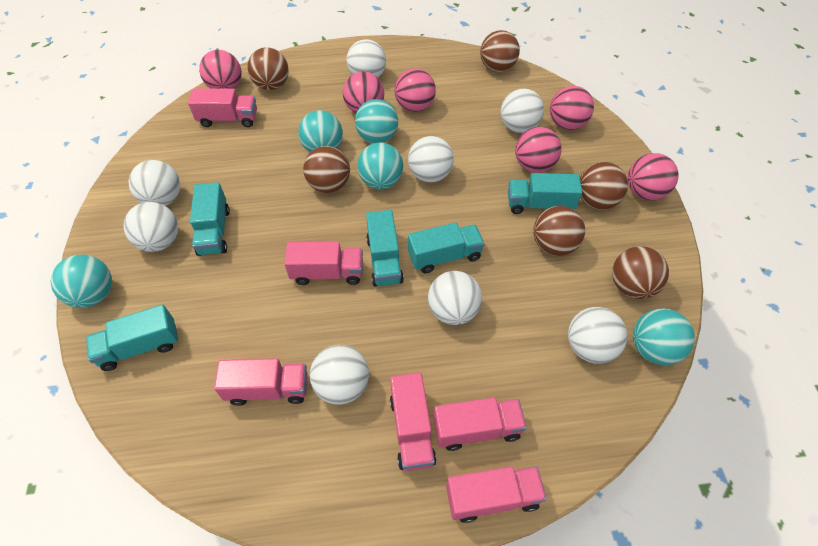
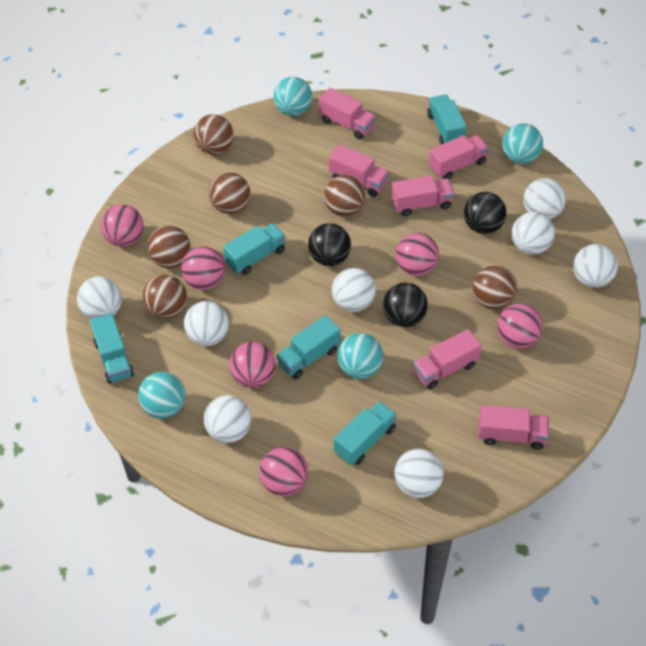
black ball: 0 -> 3
turquoise ball: 5 -> 4

